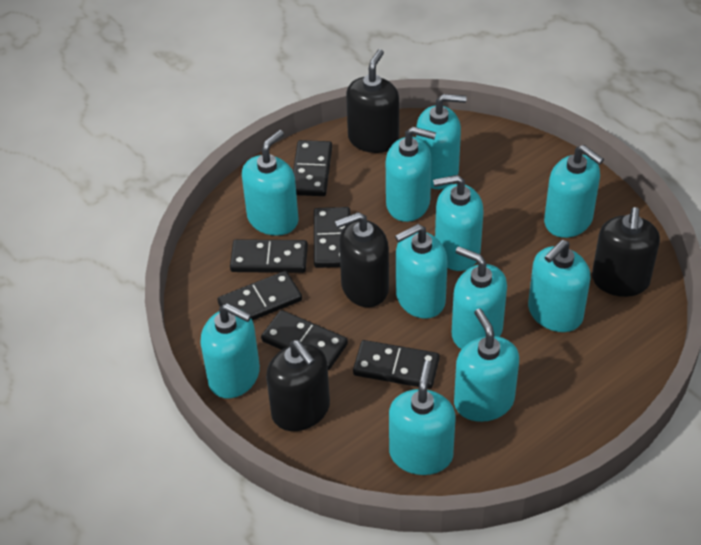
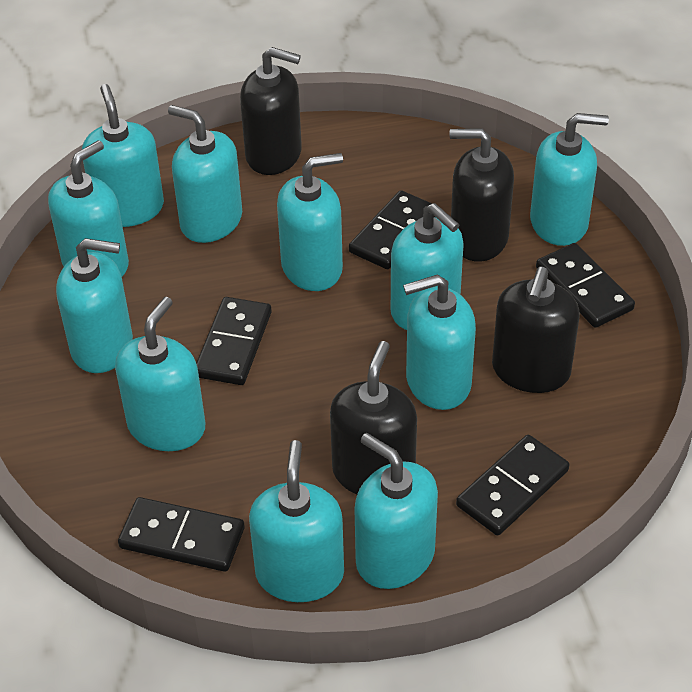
black domino: 6 -> 5

